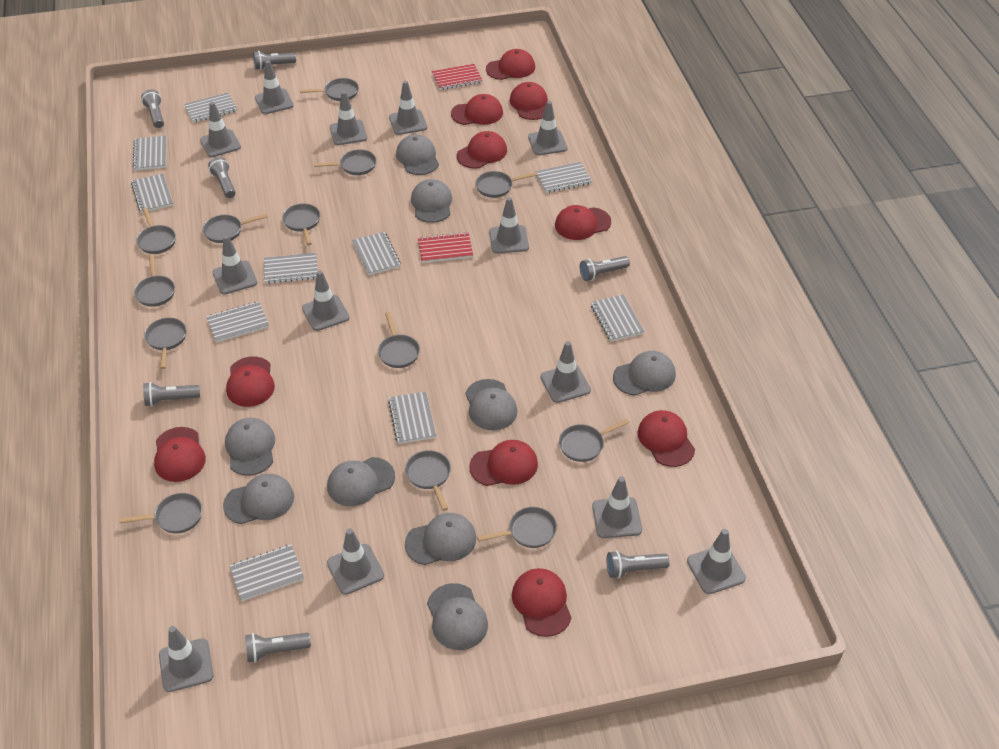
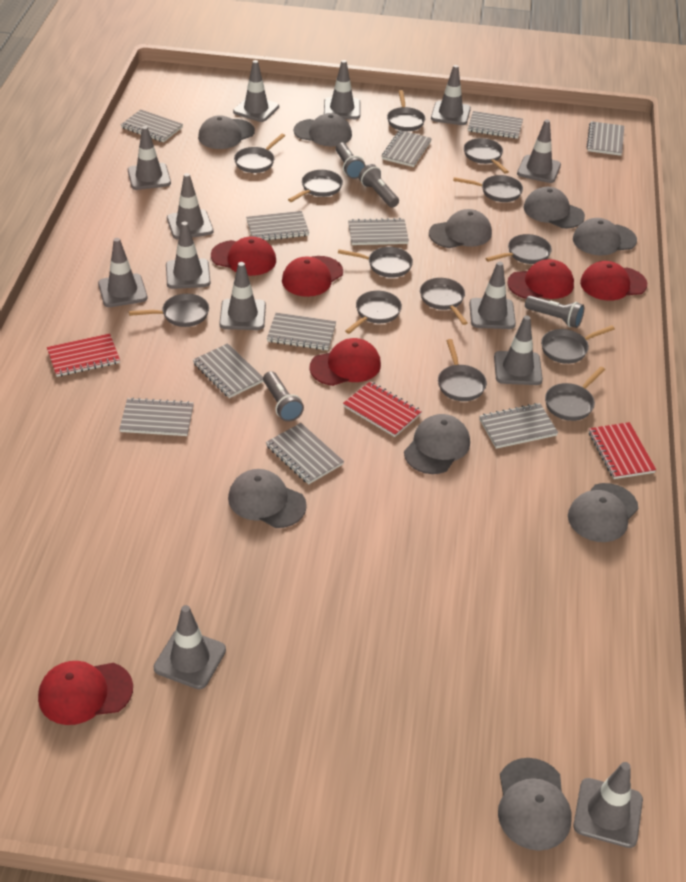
grey flashlight: 7 -> 4
grey notebook: 10 -> 11
red cap: 10 -> 6
red notebook: 2 -> 3

